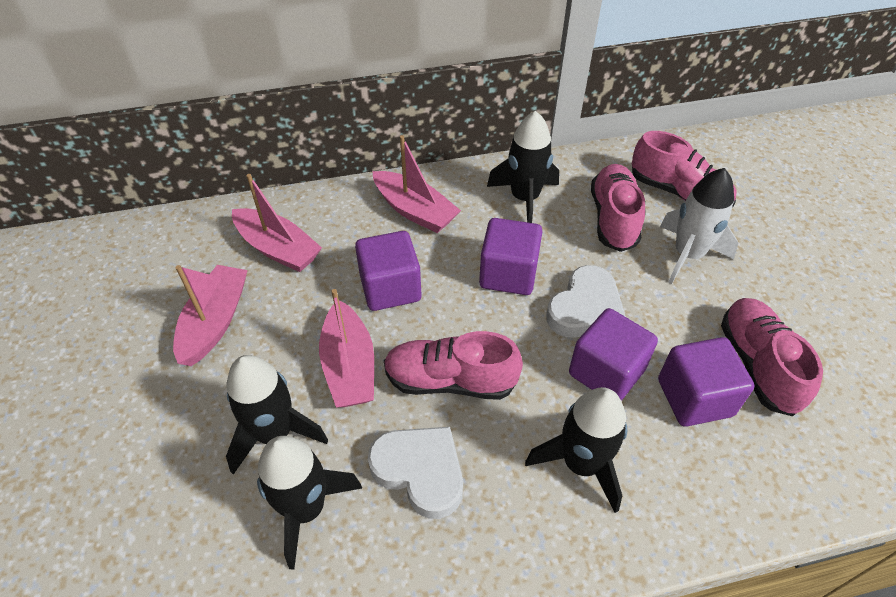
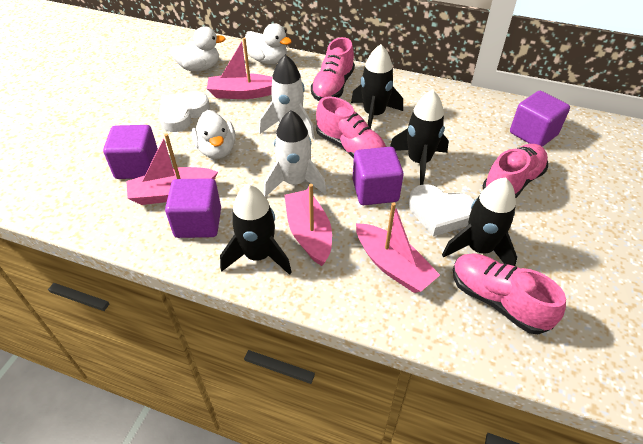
white duck: 0 -> 3
white rocket: 1 -> 2

